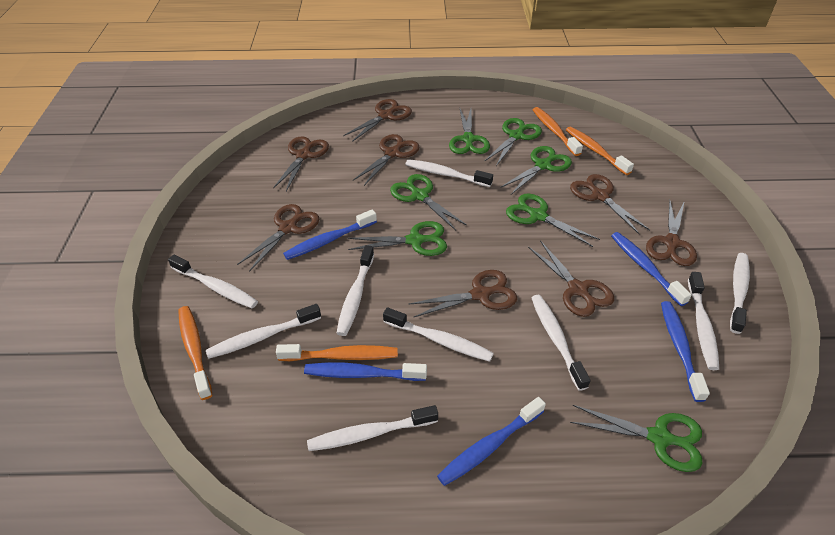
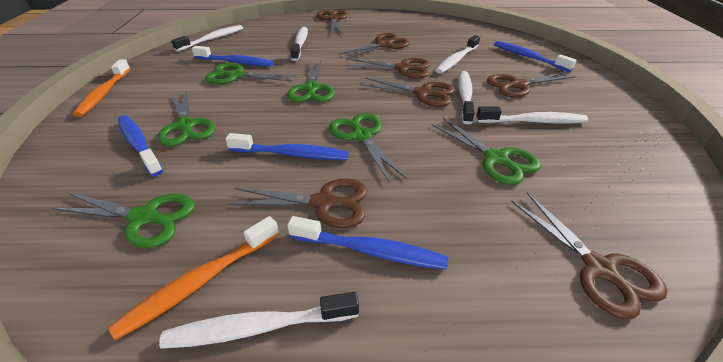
brown scissors: 8 -> 7
green scissors: 7 -> 6
orange toothbrush: 4 -> 2
white toothbrush: 9 -> 6

